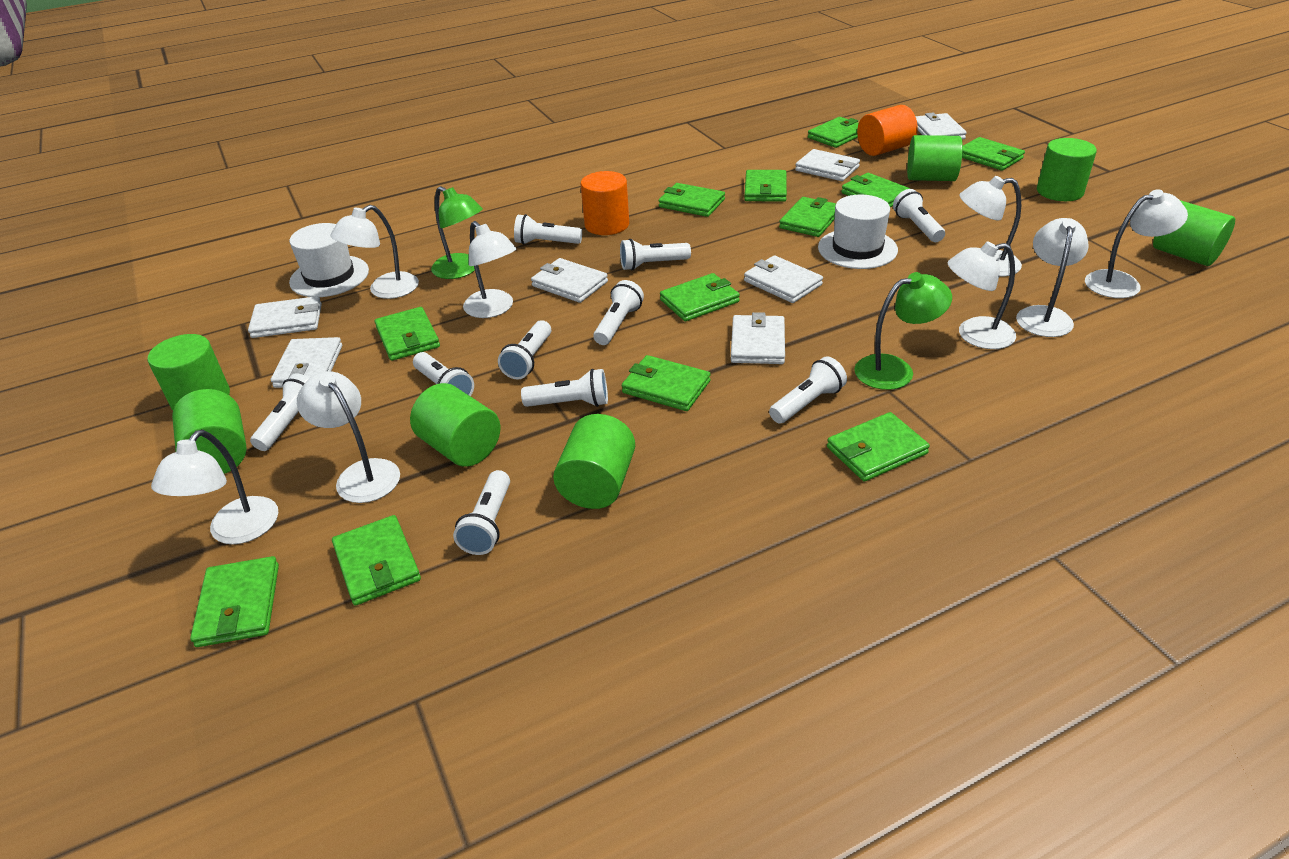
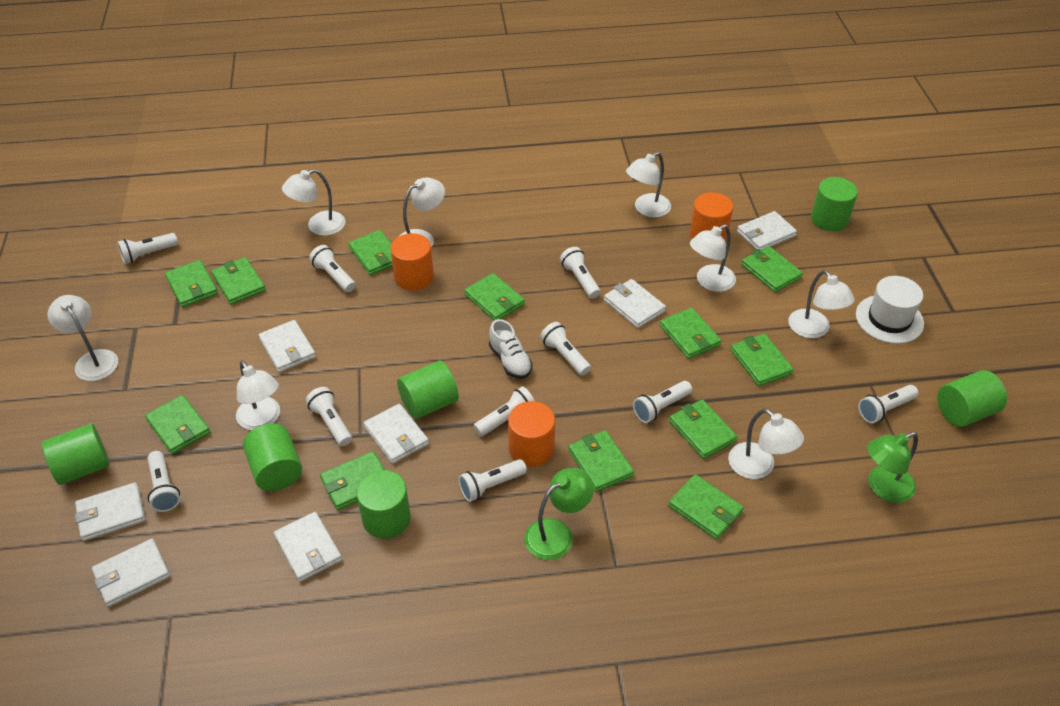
green cylinder: 7 -> 6
orange cylinder: 2 -> 3
white hat: 2 -> 1
white shoe: 0 -> 1

